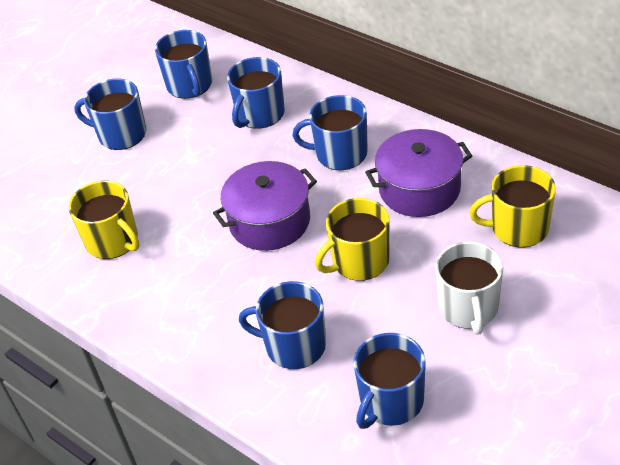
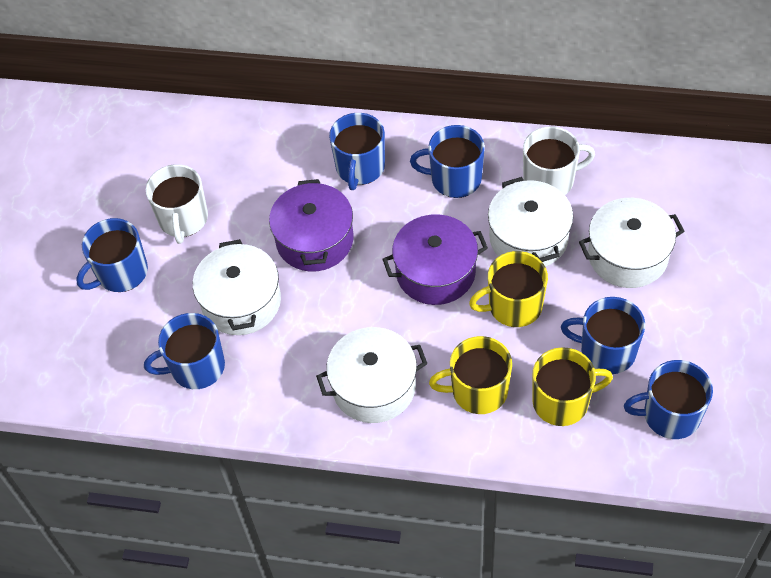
white mug: 1 -> 2
white pot: 0 -> 4

